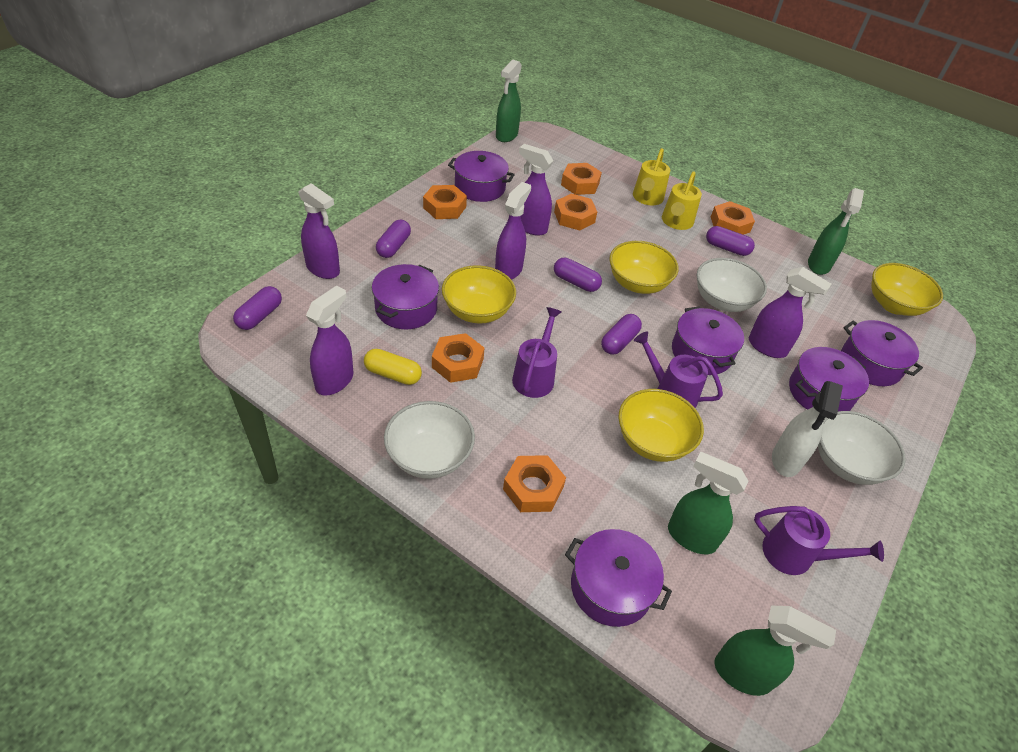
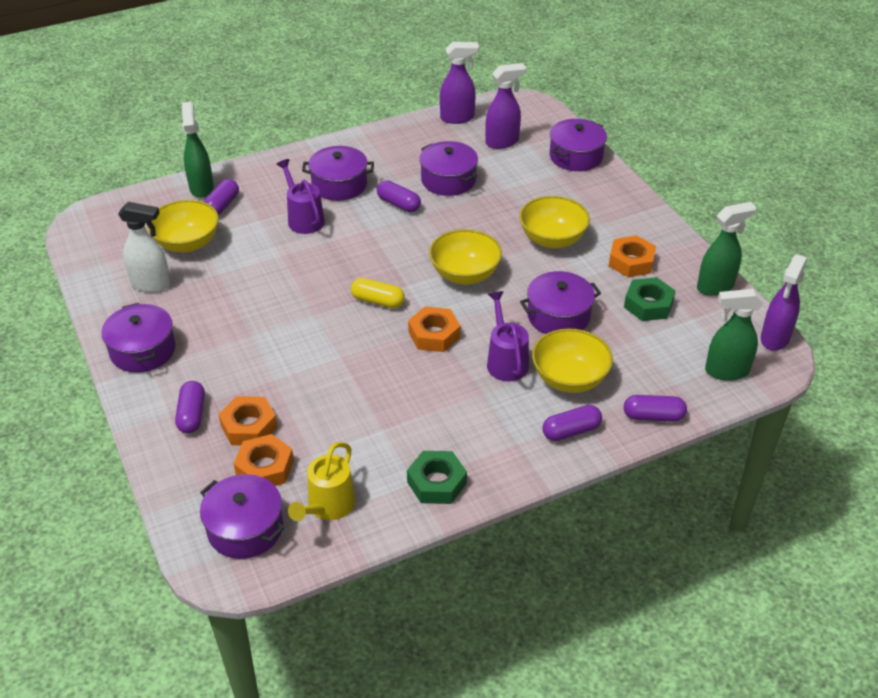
green nut: 0 -> 2
green spray bottle: 4 -> 3
orange nut: 6 -> 4
purple spray bottle: 5 -> 3
purple watering can: 3 -> 2
white bowl: 3 -> 0
yellow watering can: 2 -> 1

